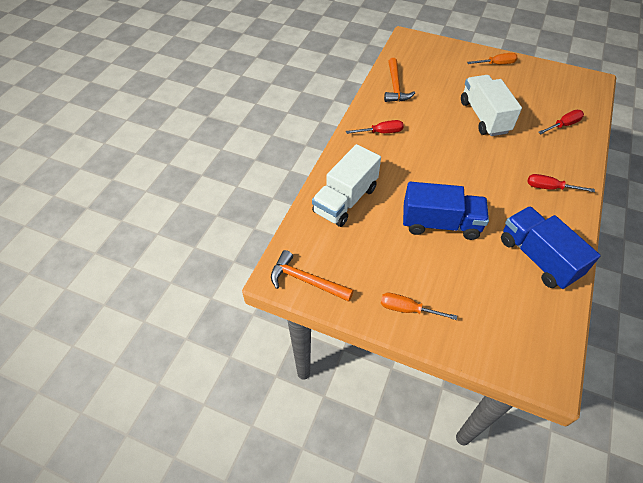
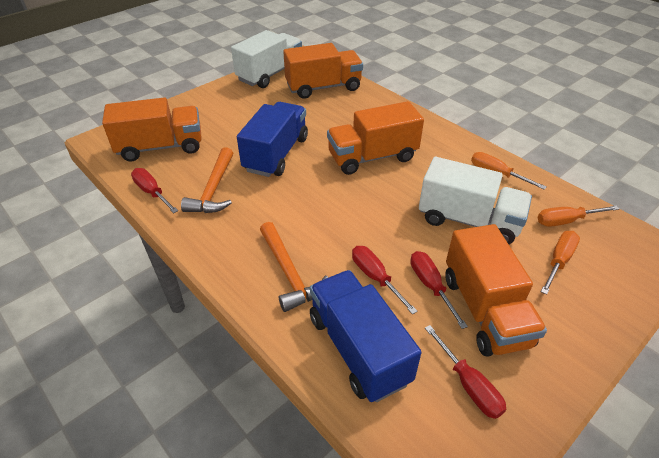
orange screwdriver: 2 -> 3
orange truck: 0 -> 4
red screwdriver: 3 -> 4

